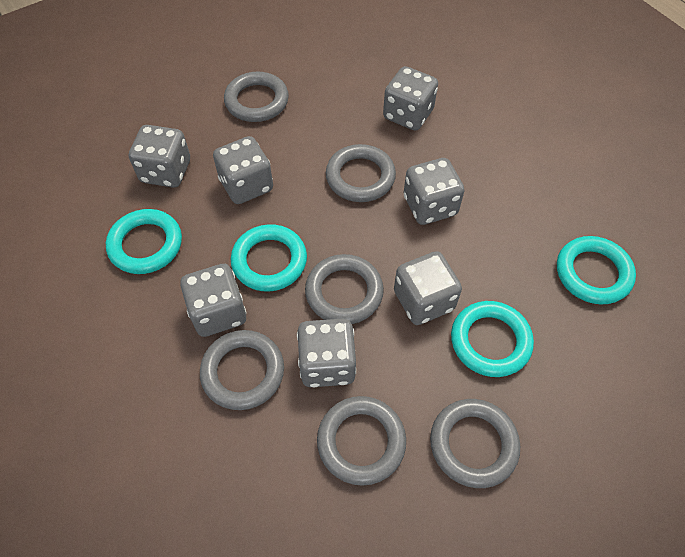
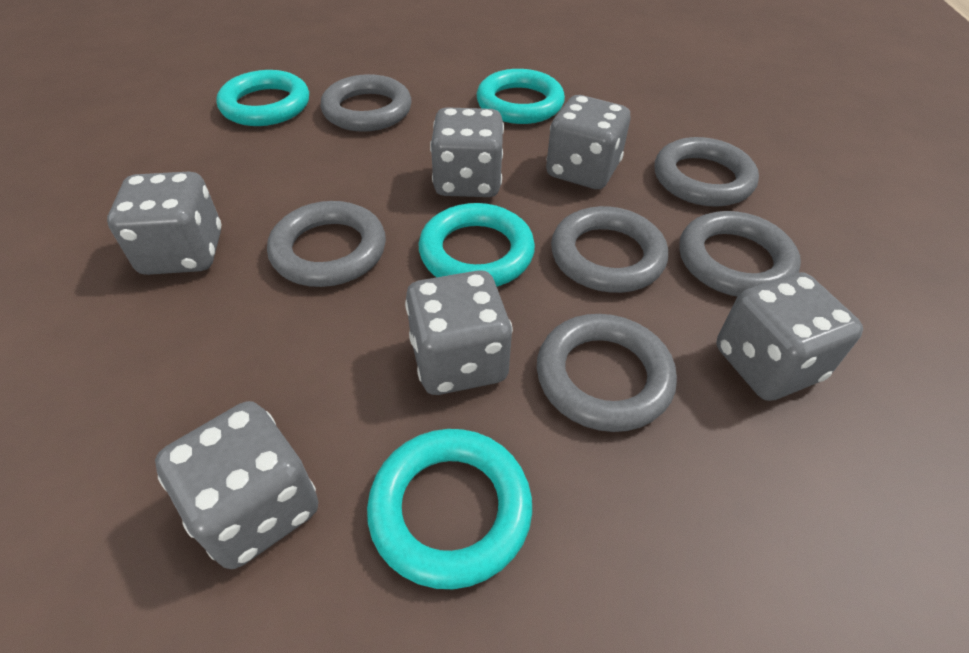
grey dice: 7 -> 6

